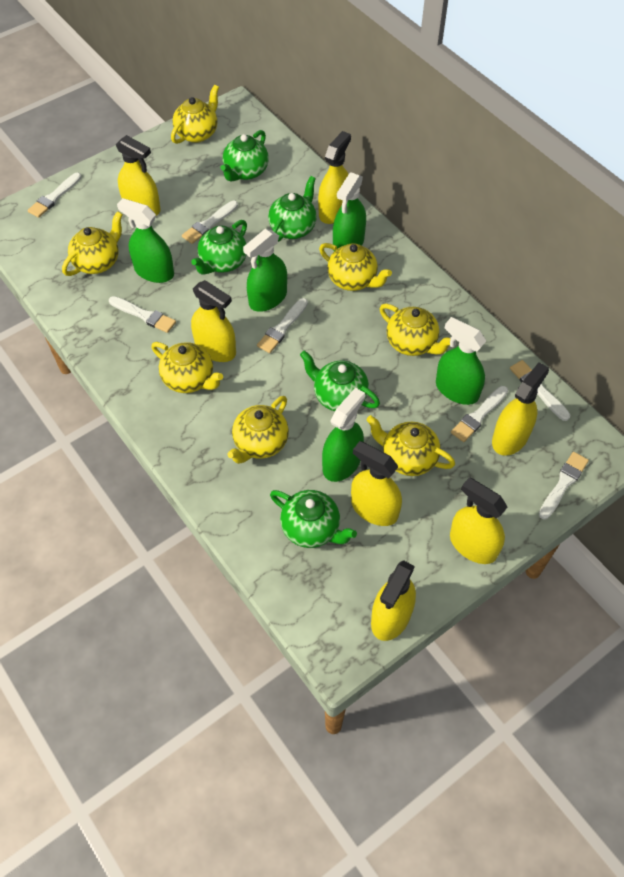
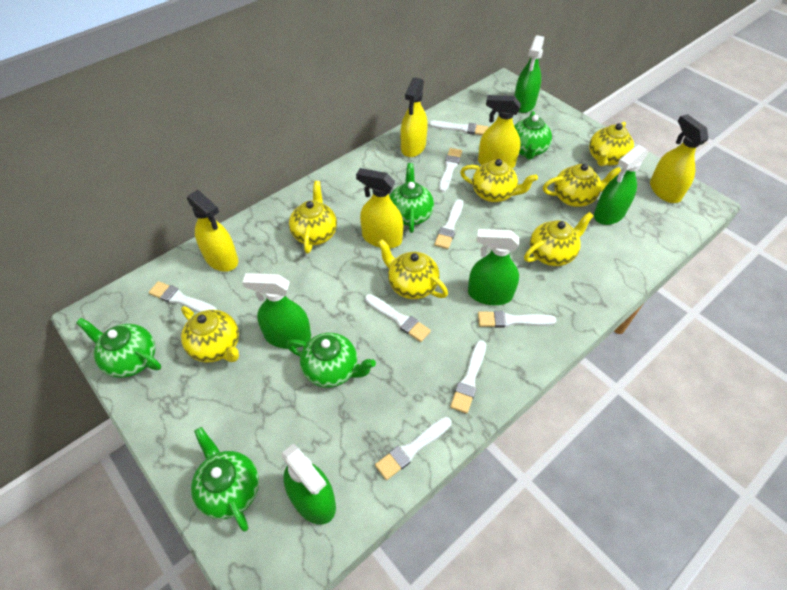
white brush: 7 -> 8
yellow spray bottle: 7 -> 5

